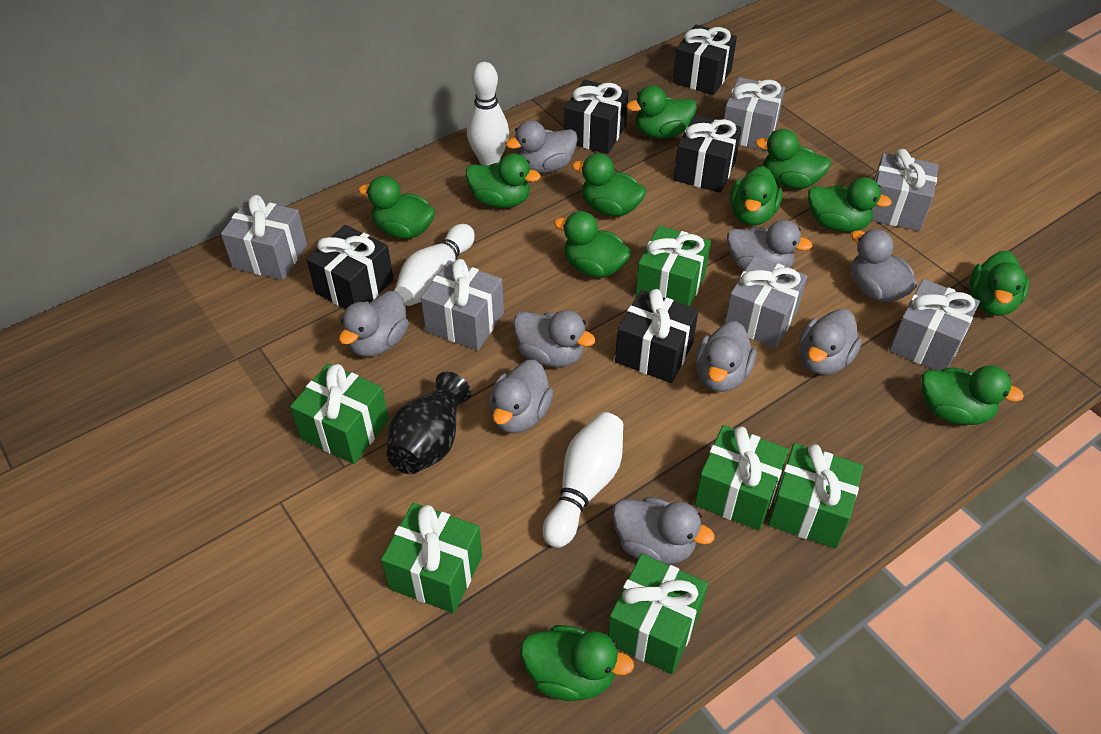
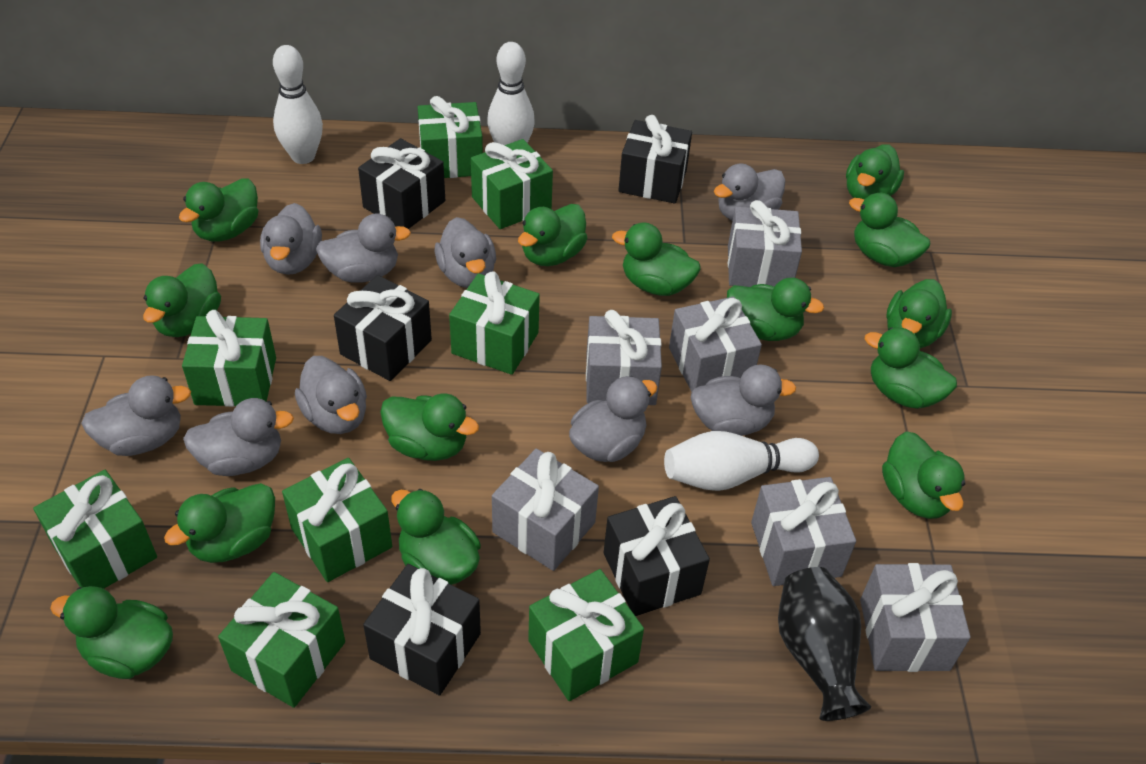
green duck: 11 -> 14
green gift: 6 -> 8

